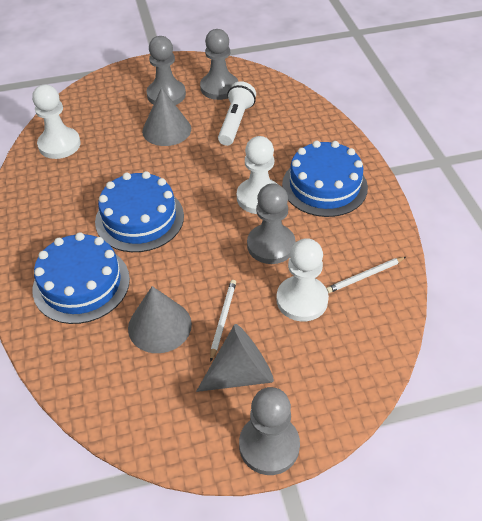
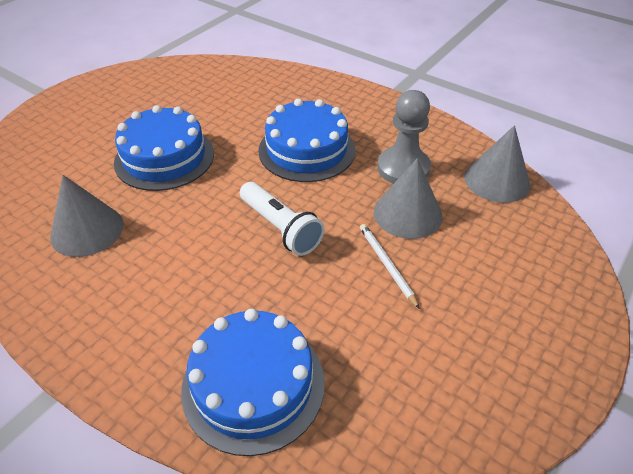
grey pawn: 4 -> 1
white pawn: 3 -> 0
white pencil: 2 -> 1

